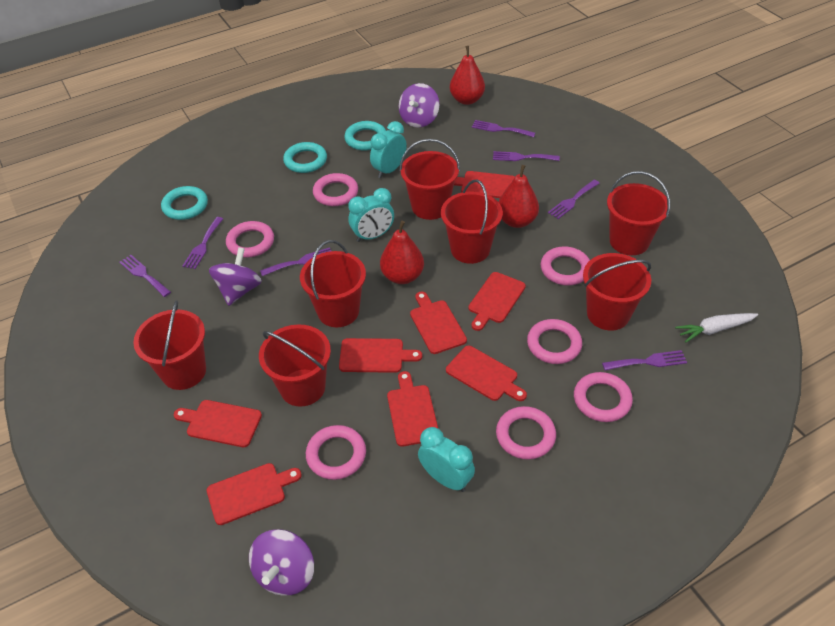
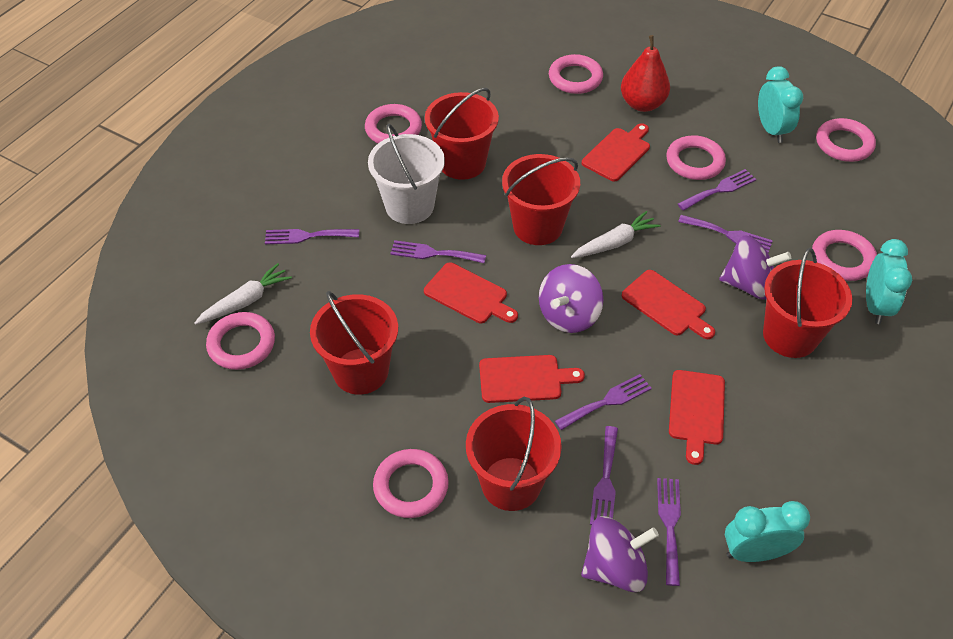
red bucket: 7 -> 5
red cutting board: 8 -> 5
red pear: 3 -> 1
turquoise ring: 3 -> 0
white bucket: 0 -> 1
white carrot: 1 -> 2

